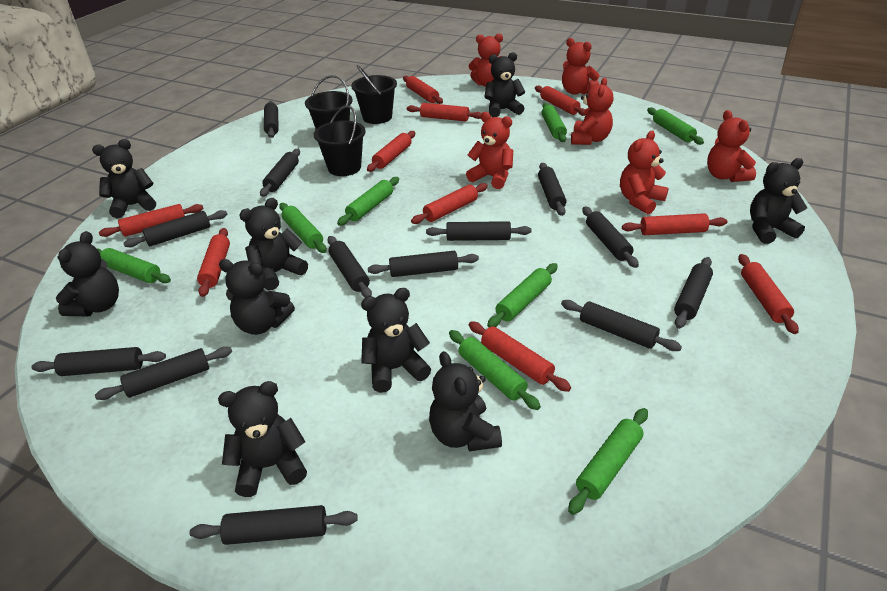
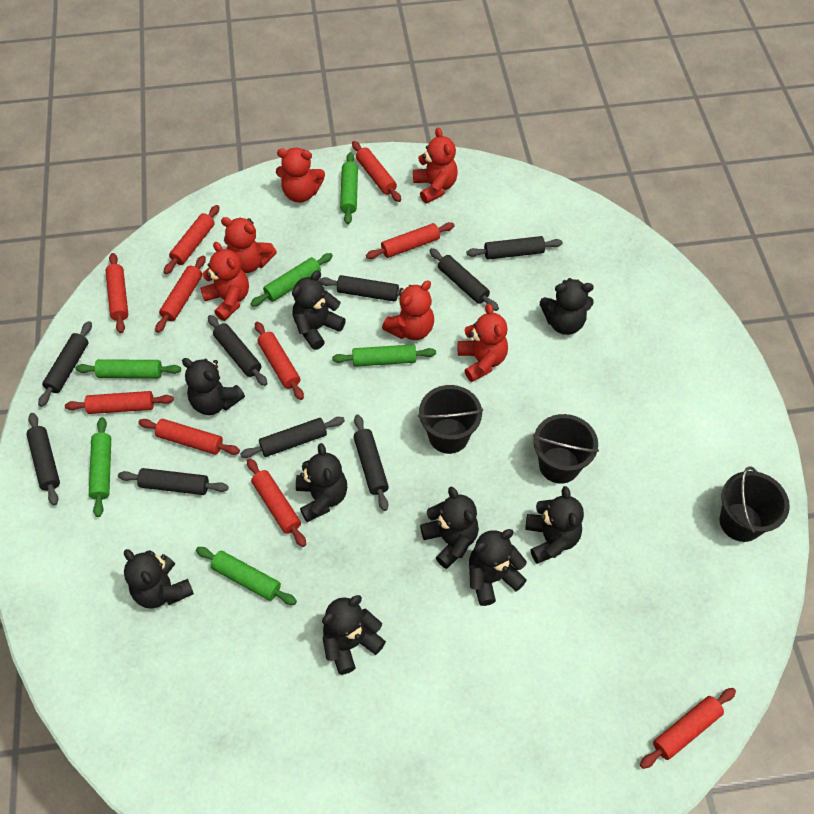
black rolling pin: 13 -> 9
green rolling pin: 8 -> 6

